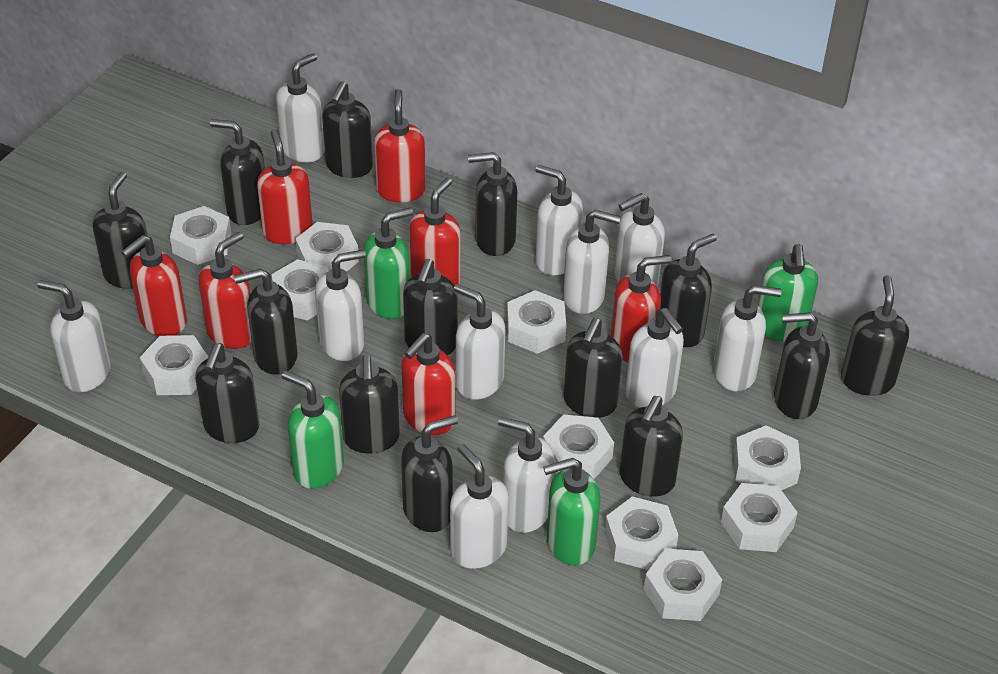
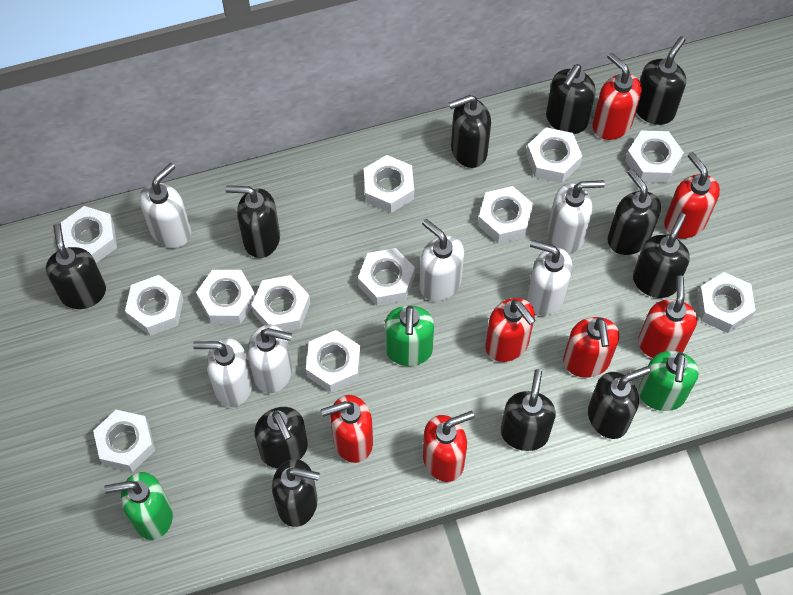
black soap dispenser: 14 -> 11
green soap dispenser: 4 -> 3
white nut: 10 -> 12
white soap dispenser: 11 -> 6

